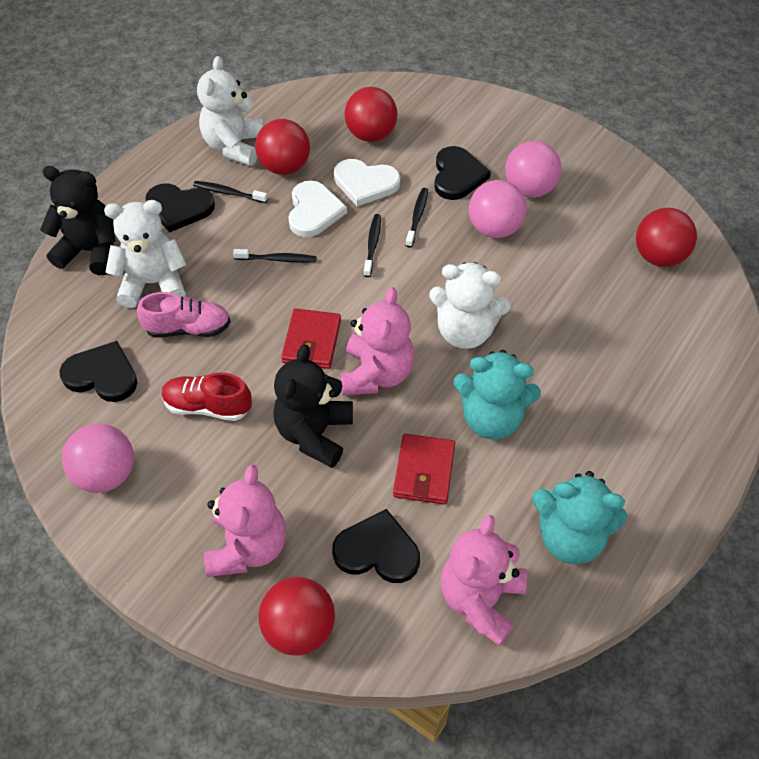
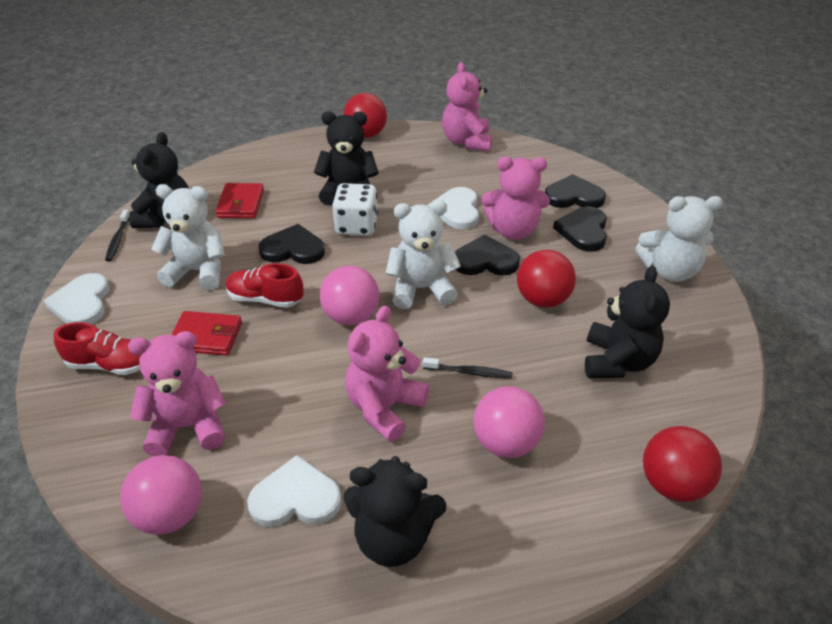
black teddy bear: 2 -> 4
black toothbrush: 4 -> 2
pink shoe: 1 -> 0
pink teddy bear: 3 -> 4
red ball: 4 -> 3
red shoe: 1 -> 2
turquoise teddy bear: 2 -> 0
white dice: 0 -> 1
white heart: 2 -> 3

